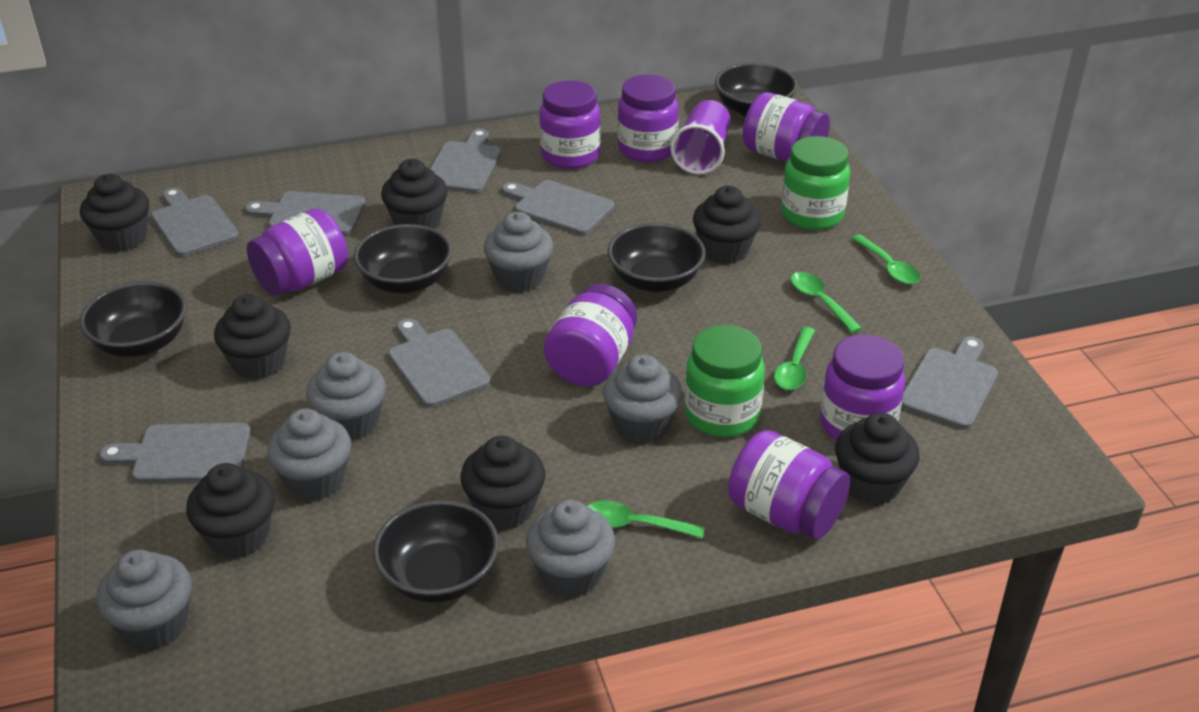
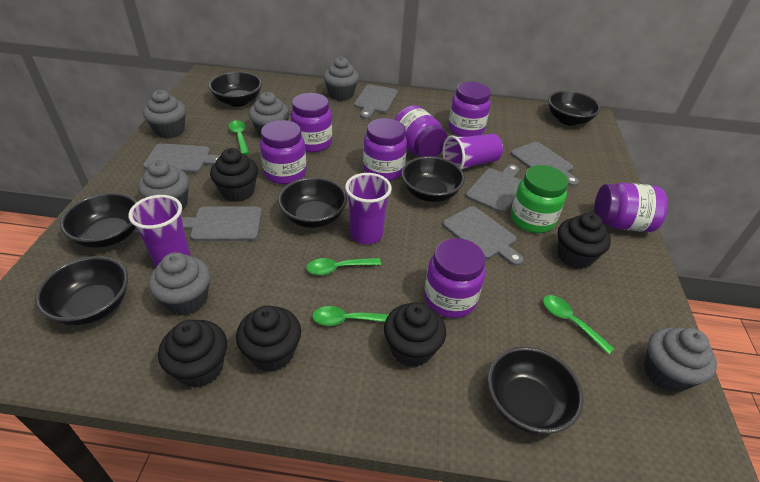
black bowl: 5 -> 7
black cupcake: 7 -> 5
green jar: 2 -> 1
grey cutting board: 7 -> 6
purple cup: 1 -> 3

